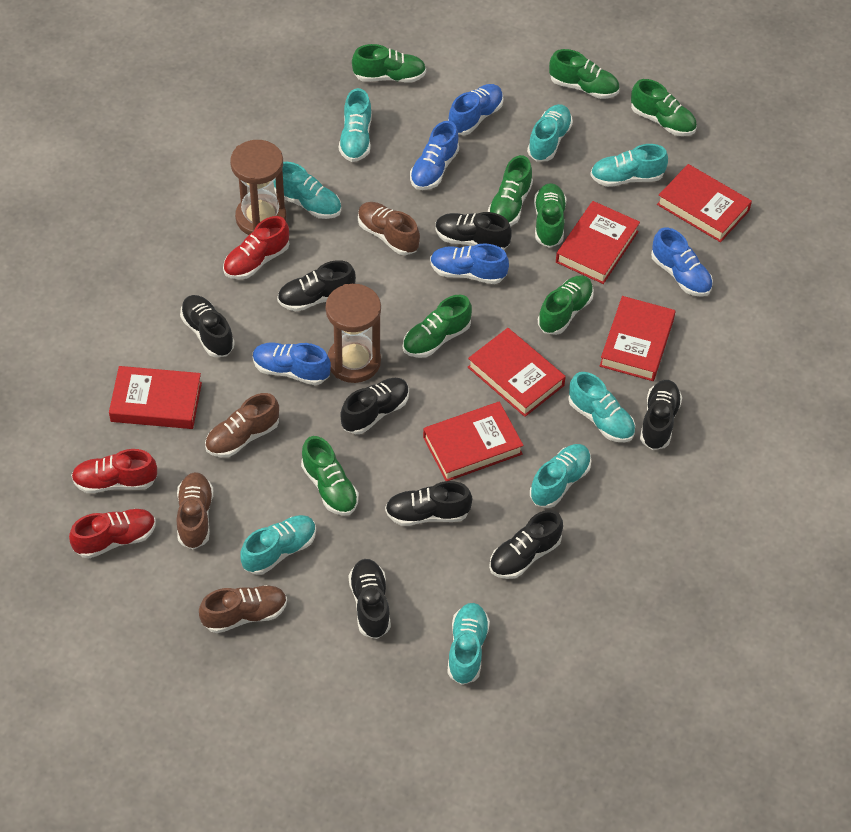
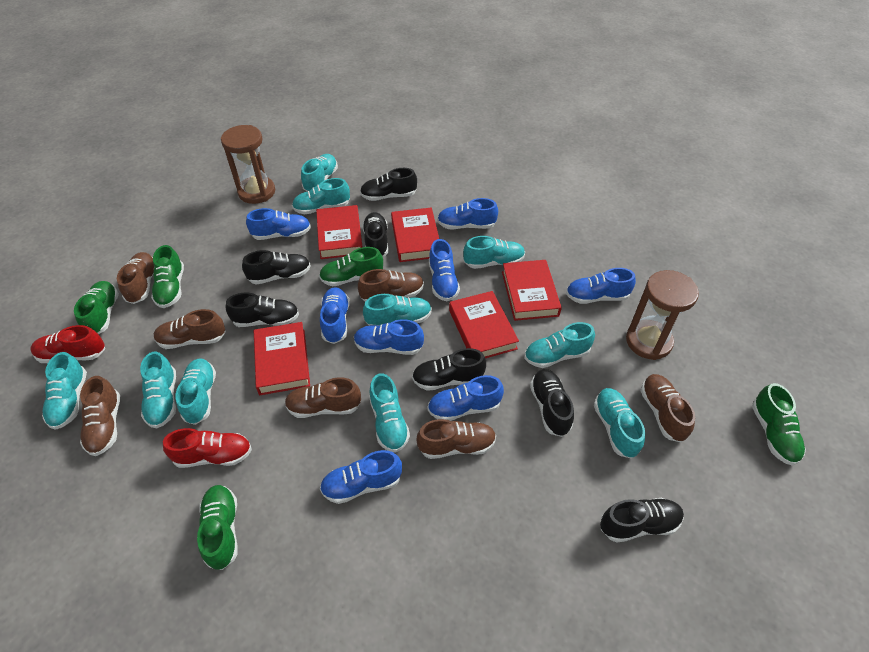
black shoe: 8 -> 7
blue shoe: 5 -> 8
brown shoe: 4 -> 7
green shoe: 8 -> 5
red book: 6 -> 5
red shoe: 3 -> 2
turquoise shoe: 8 -> 10

